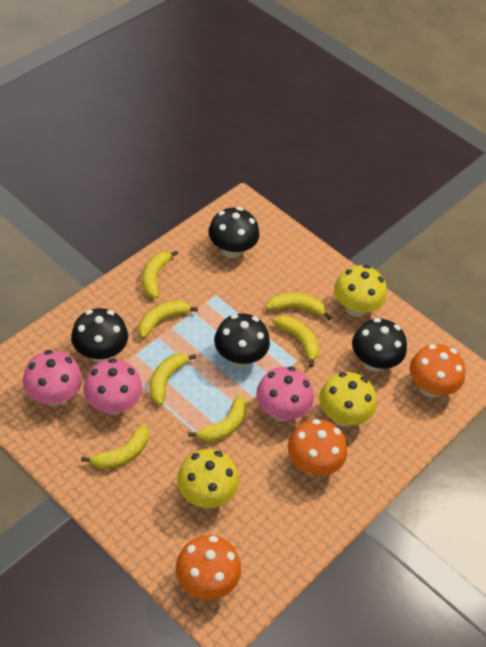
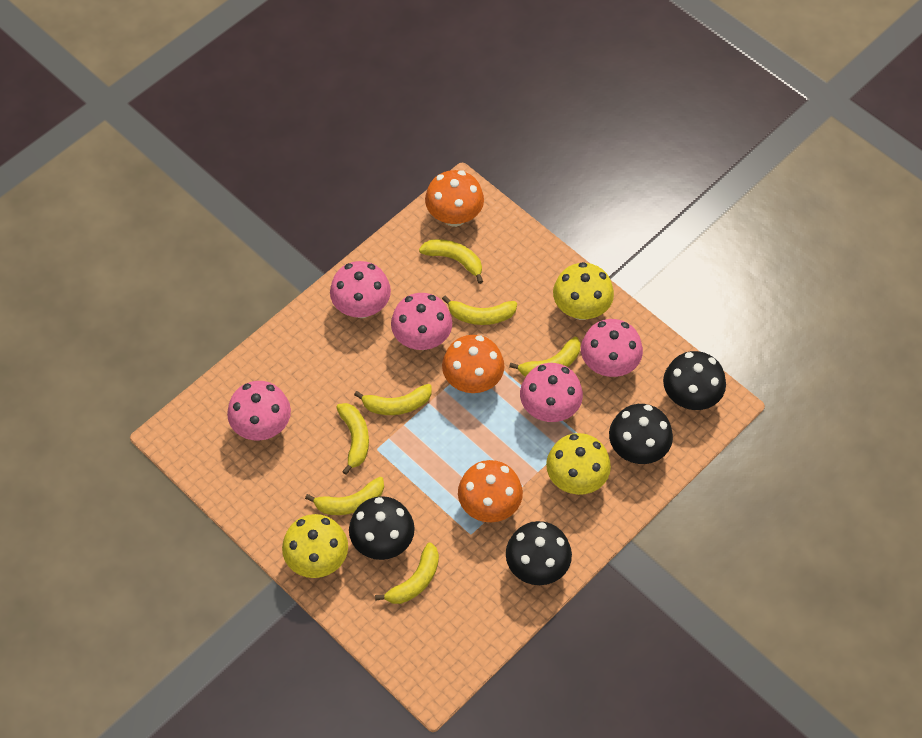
pink mushroom: 3 -> 5

